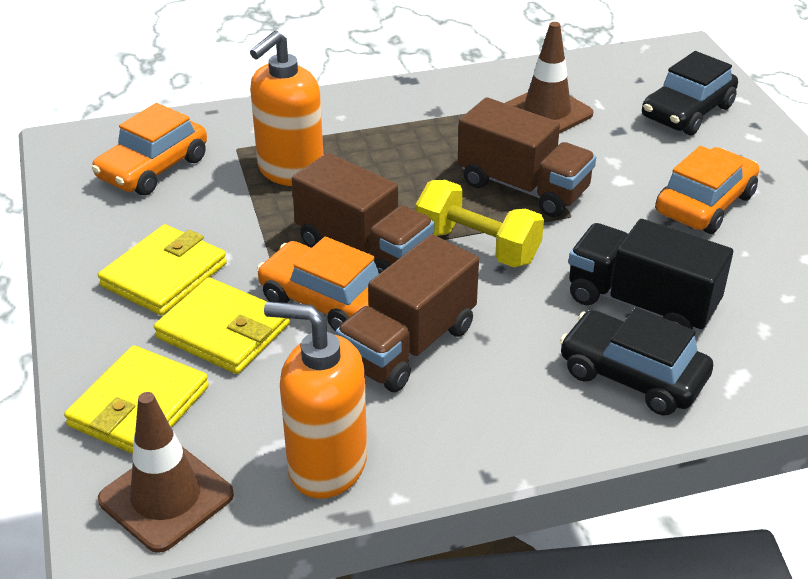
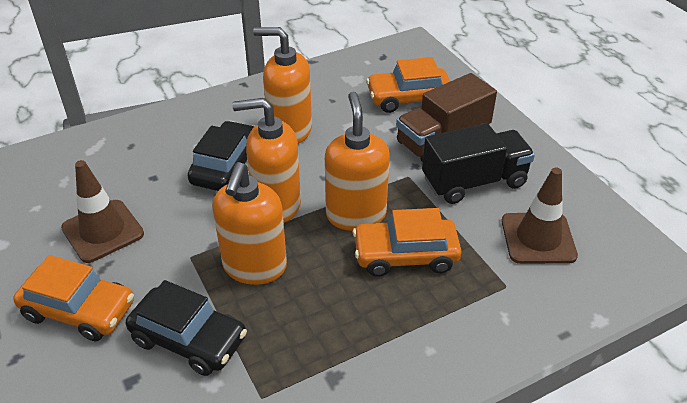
brown truck: 3 -> 1
orange soap dispenser: 2 -> 4
yellow dumbbell: 1 -> 0
yellow wallet: 3 -> 0

